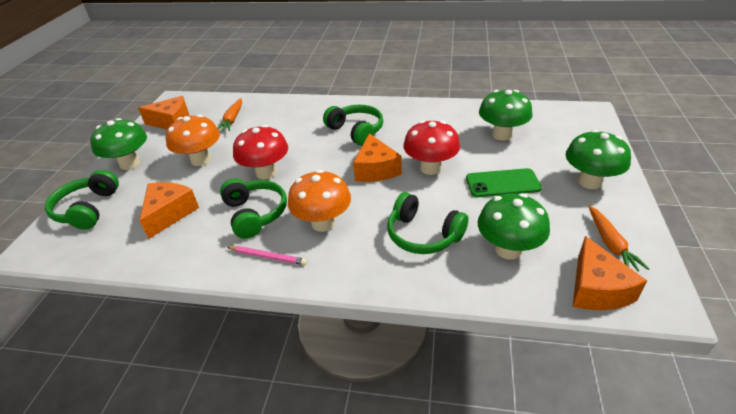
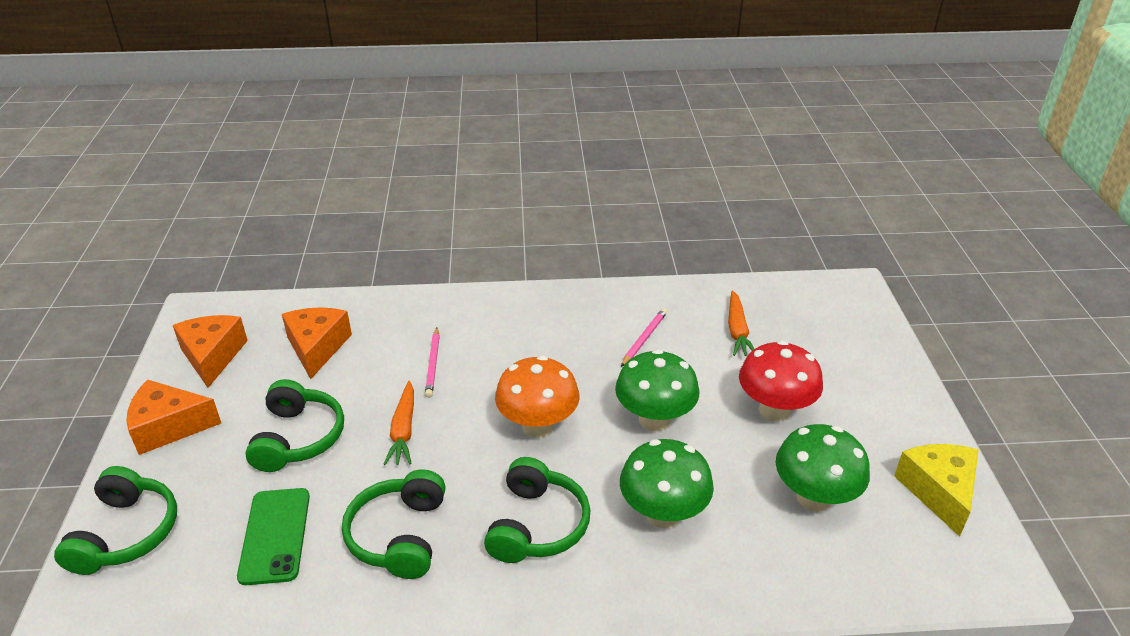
green mushroom: 4 -> 3
orange cheese: 4 -> 3
orange mushroom: 2 -> 1
pink pencil: 1 -> 2
red mushroom: 2 -> 1
yellow cheese: 0 -> 1

